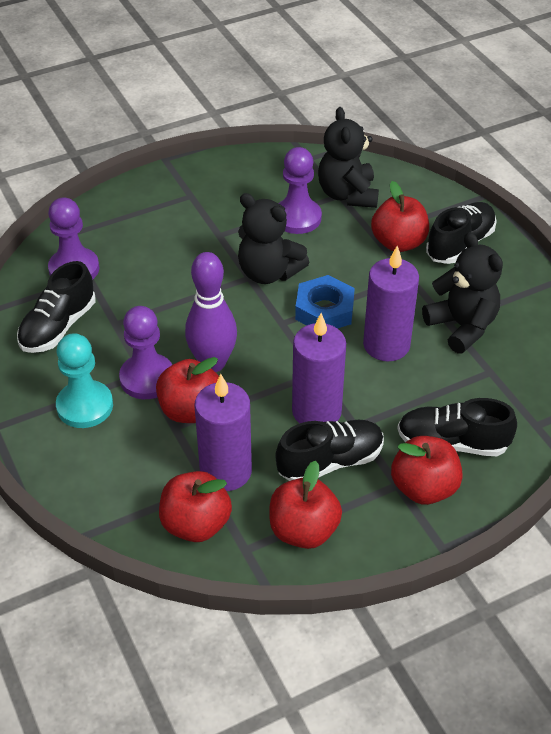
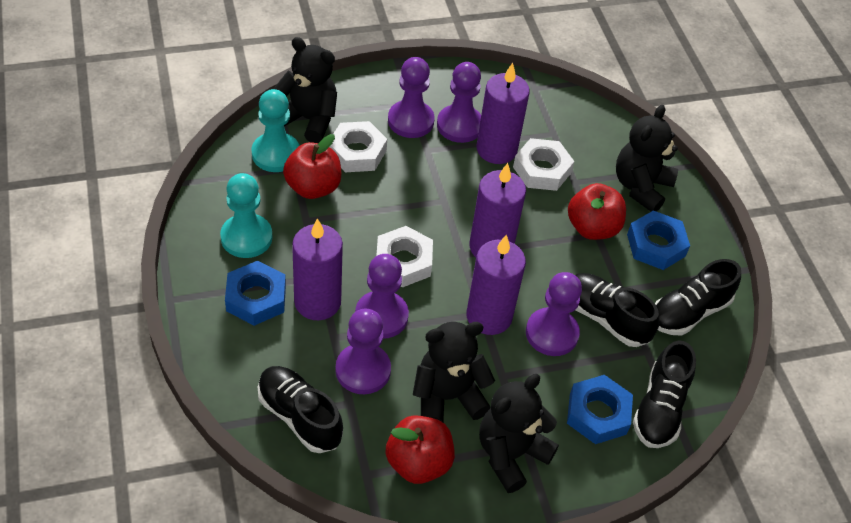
black teddy bear: 3 -> 4
blue nut: 1 -> 3
purple bowling pin: 1 -> 0
purple candle: 3 -> 4
purple pawn: 3 -> 5
red apple: 5 -> 3
turquoise pawn: 1 -> 2
white nut: 0 -> 3

